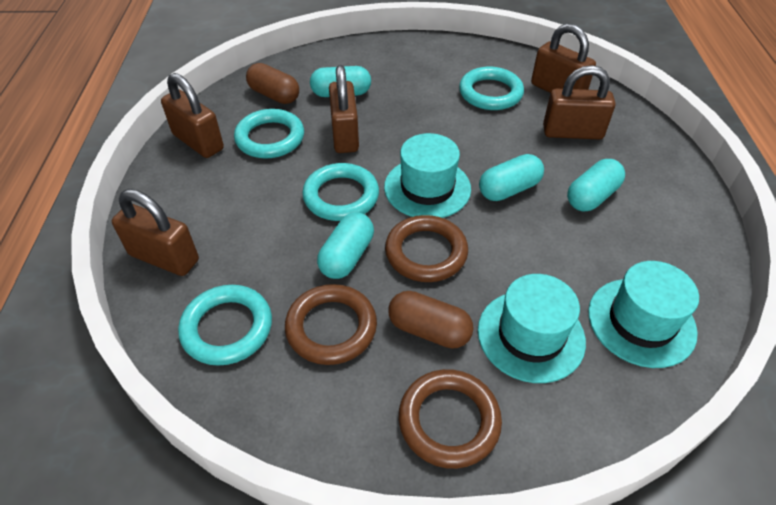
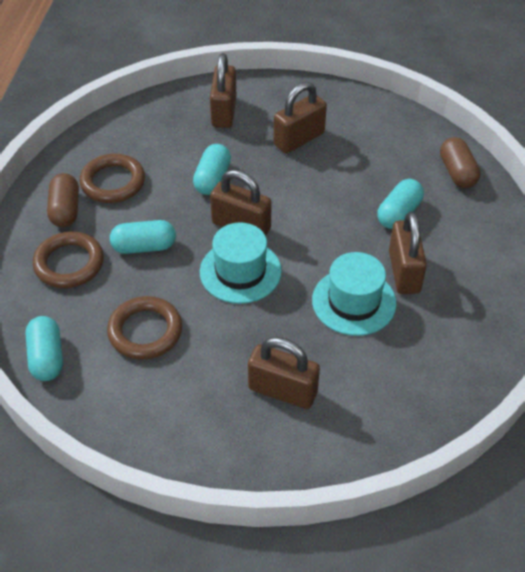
turquoise hat: 3 -> 2
turquoise ring: 4 -> 0

